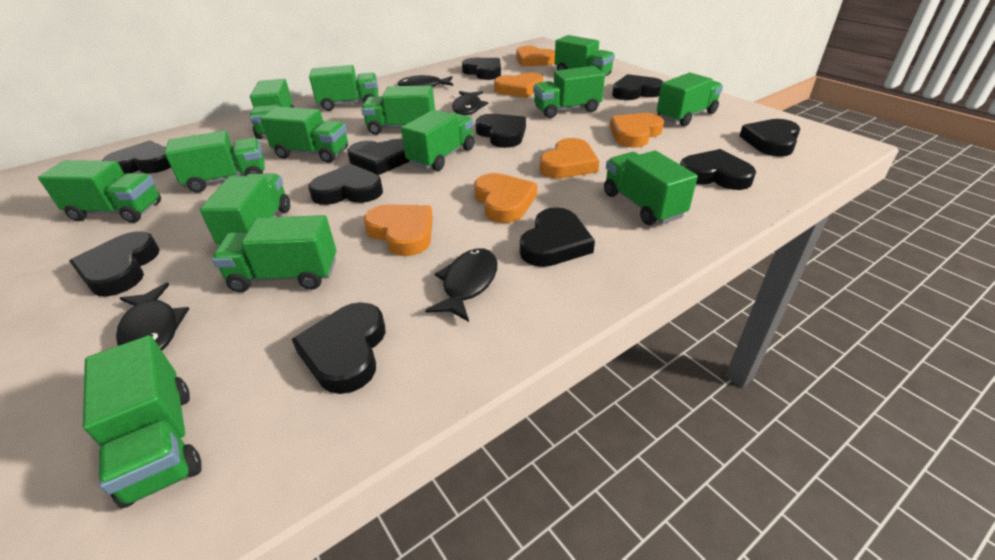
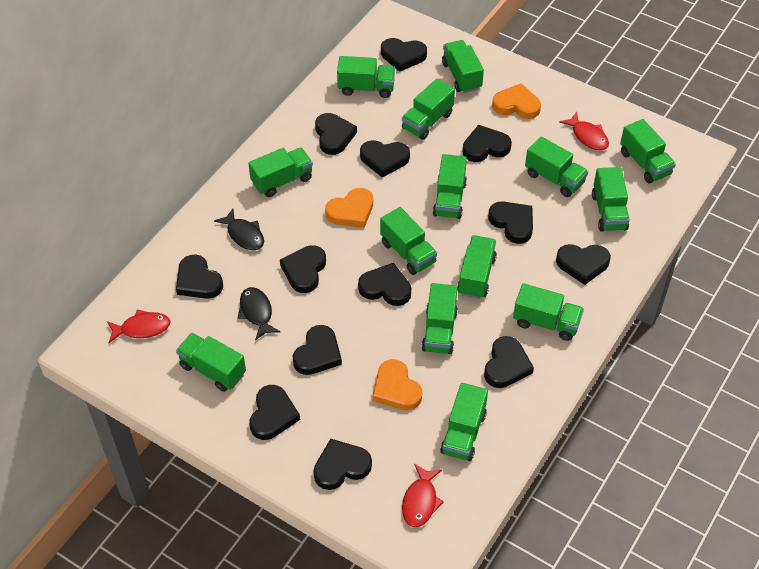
black fish: 4 -> 2
black heart: 11 -> 13
orange heart: 6 -> 3
red fish: 0 -> 3

